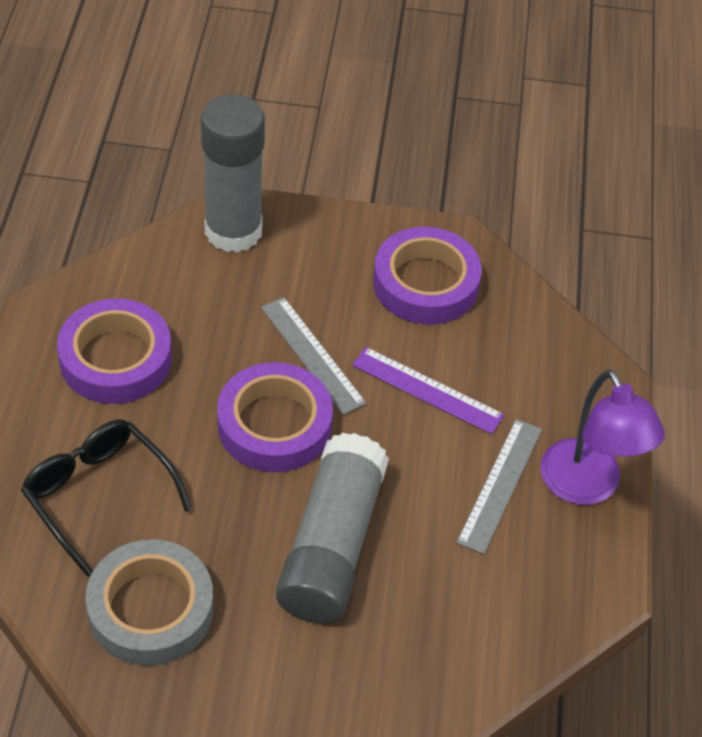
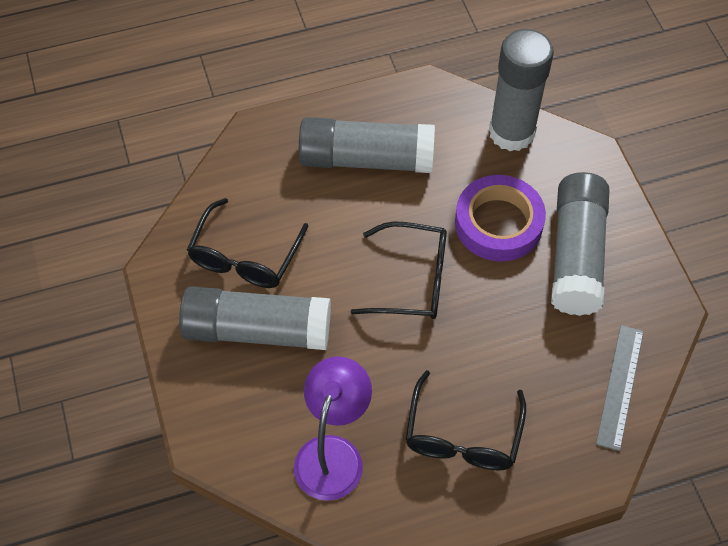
black glasses: 1 -> 3
grey glue stick: 2 -> 4
grey ruler: 2 -> 1
grey tape: 1 -> 0
purple ruler: 1 -> 0
purple tape: 3 -> 1

